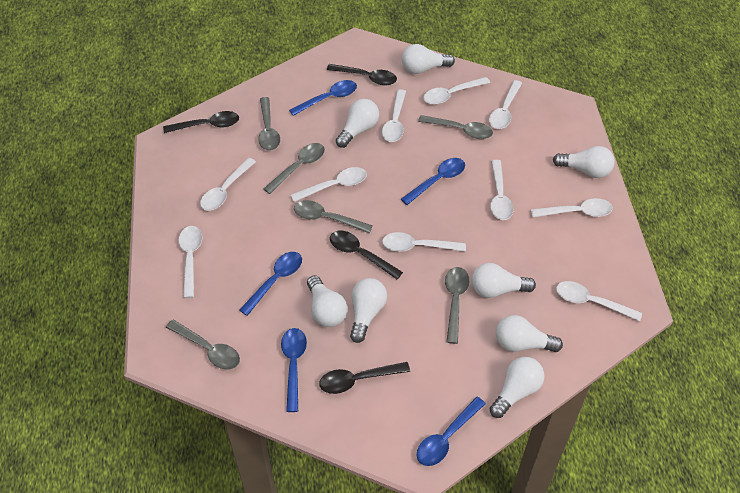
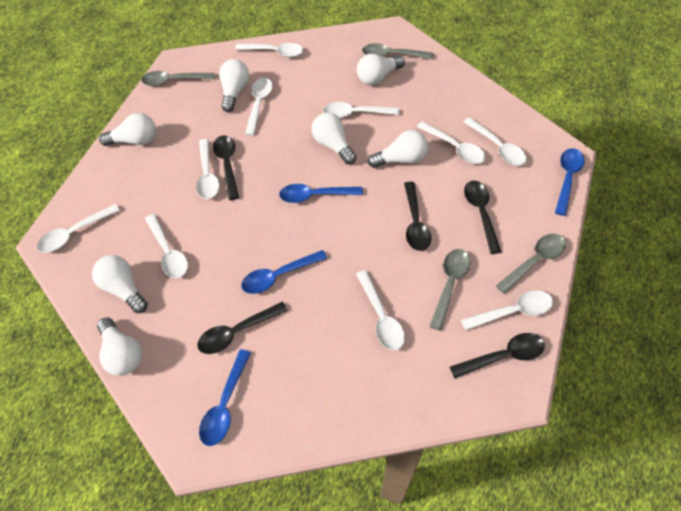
black spoon: 4 -> 5
blue spoon: 5 -> 4
grey spoon: 6 -> 4
white light bulb: 8 -> 7

